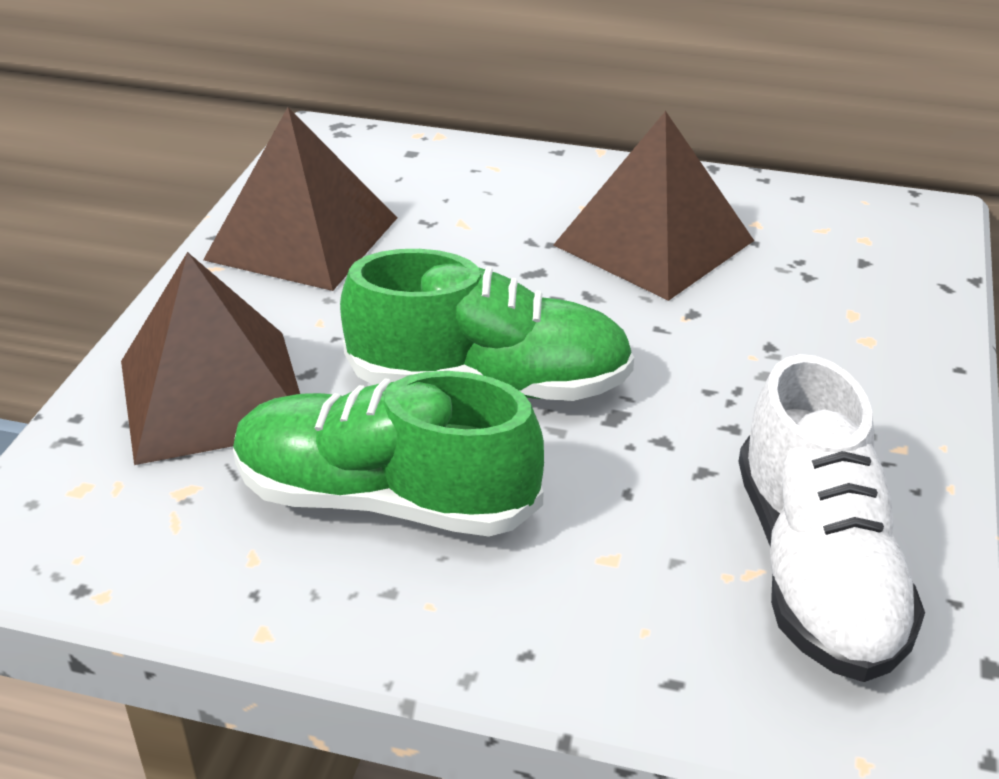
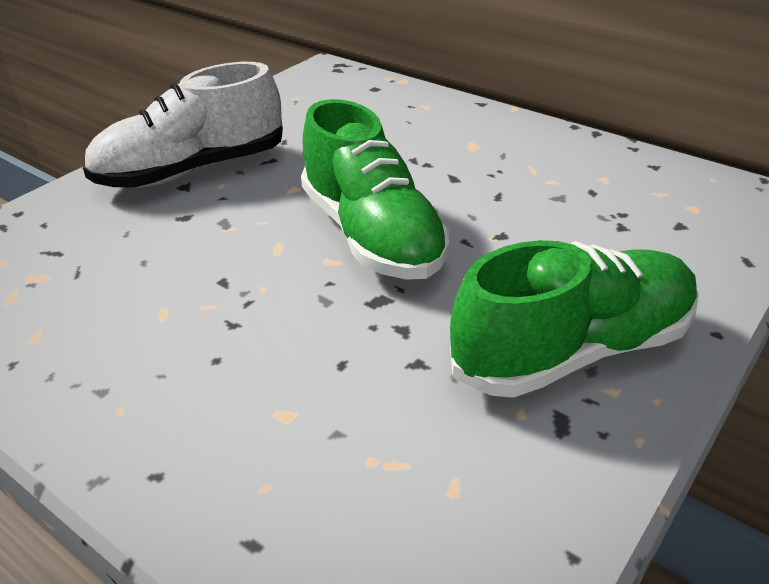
brown pyramid: 3 -> 0

